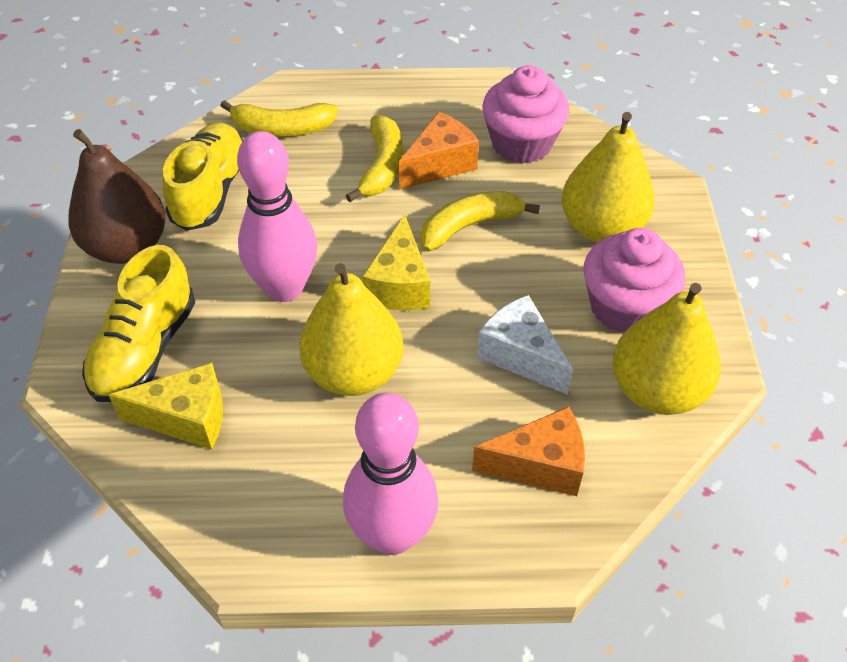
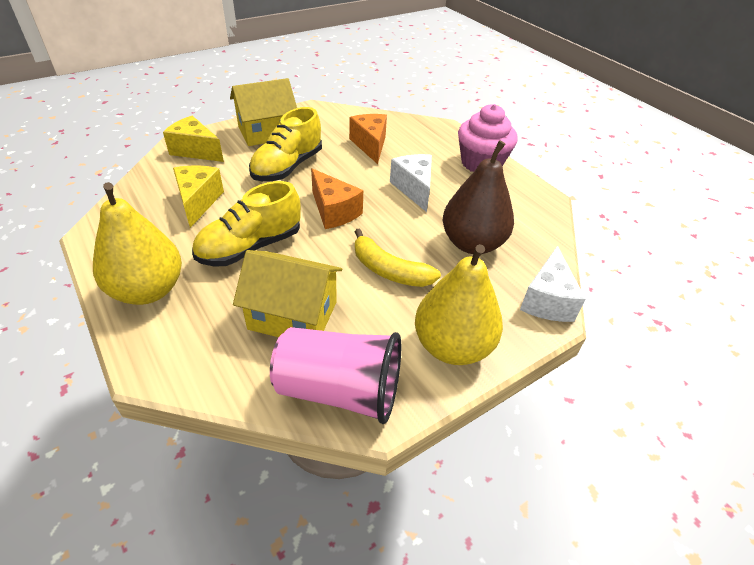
pink bowling pin: 2 -> 0
pink cup: 0 -> 1
pink cupcake: 2 -> 1
white cheese: 1 -> 2
yellow banana: 3 -> 1
yellow house: 0 -> 2
yellow pear: 3 -> 2

